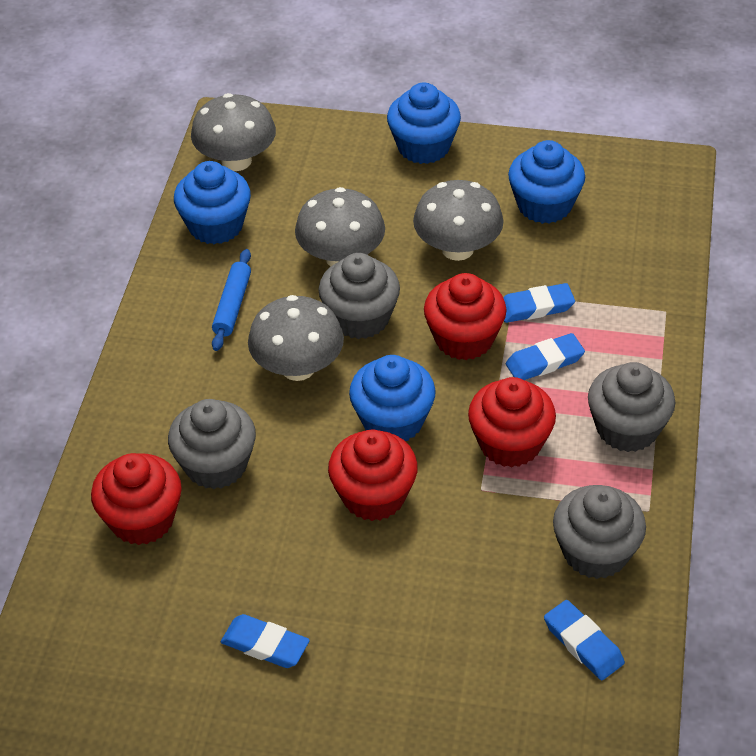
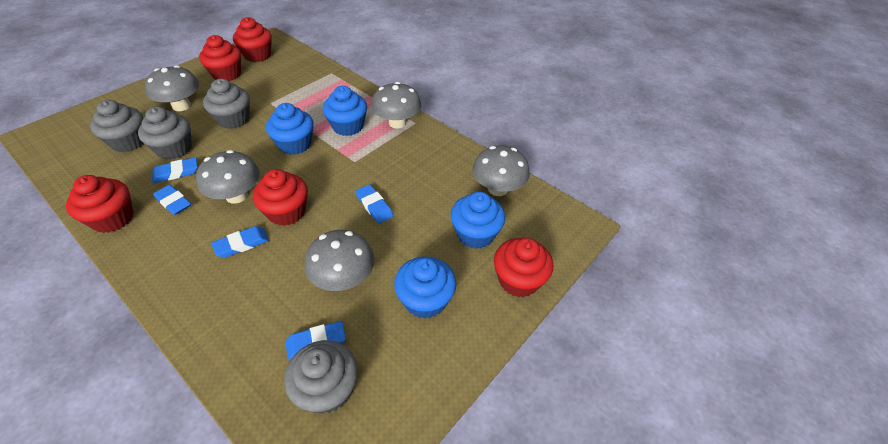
blue eraser: 4 -> 5
blue rolling pin: 1 -> 0
grey mushroom: 4 -> 5
red cupcake: 4 -> 5

